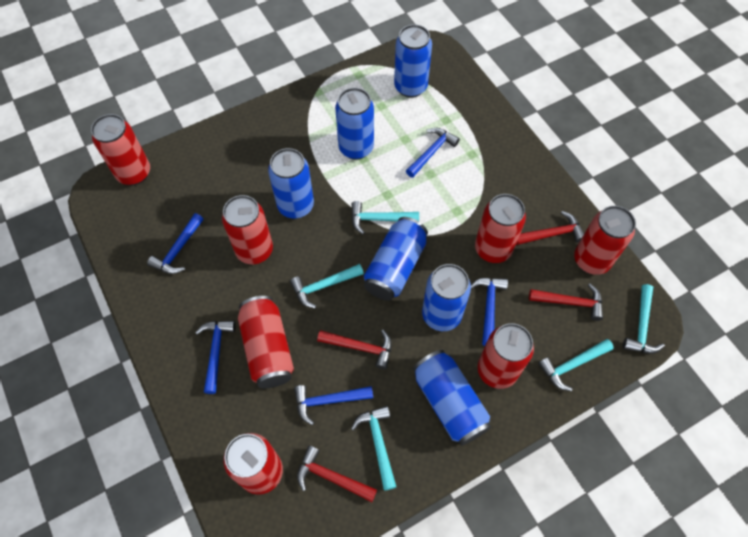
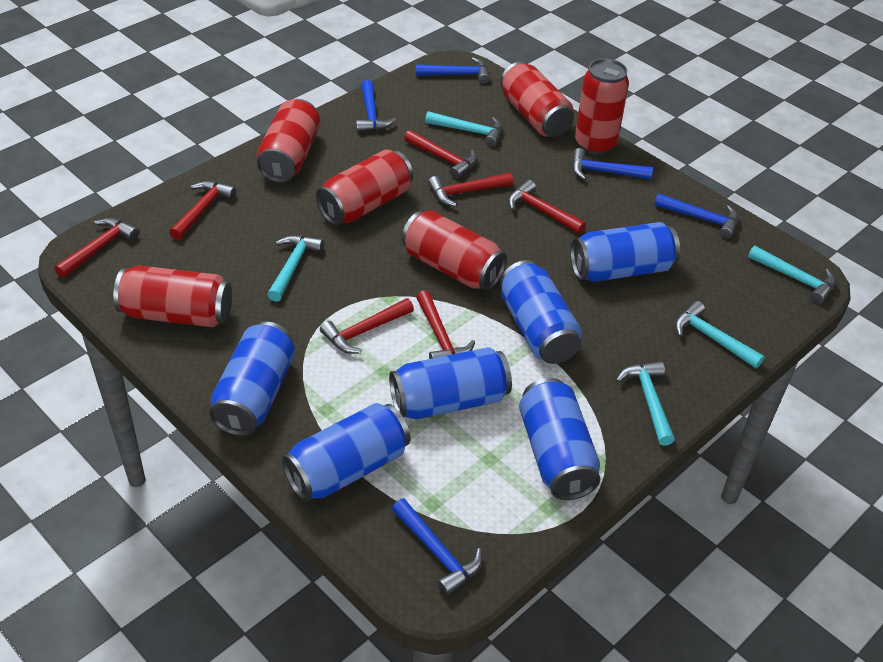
red can: 7 -> 6
red hammer: 4 -> 7

